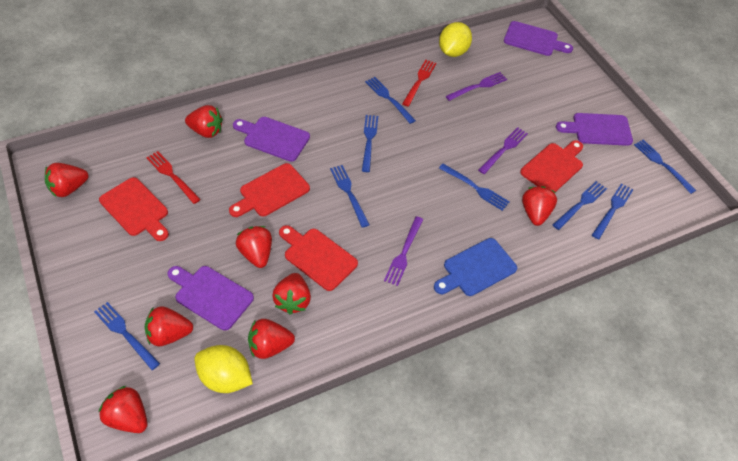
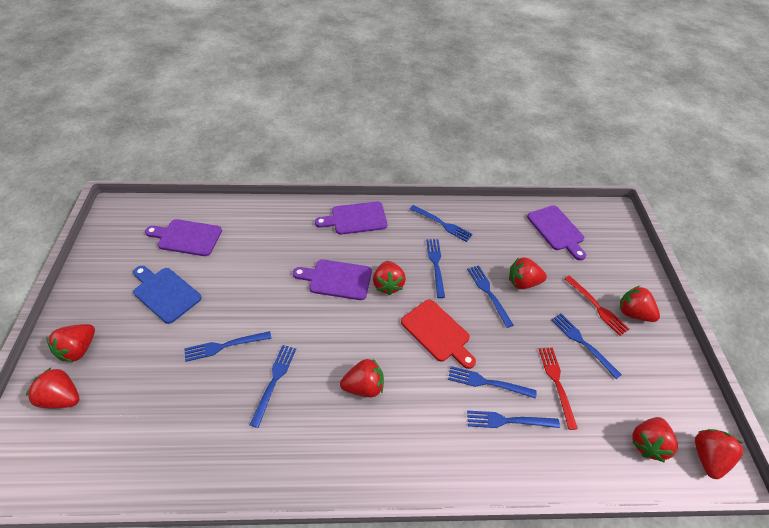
purple fork: 3 -> 0
red cutting board: 4 -> 1
yellow lemon: 2 -> 0

